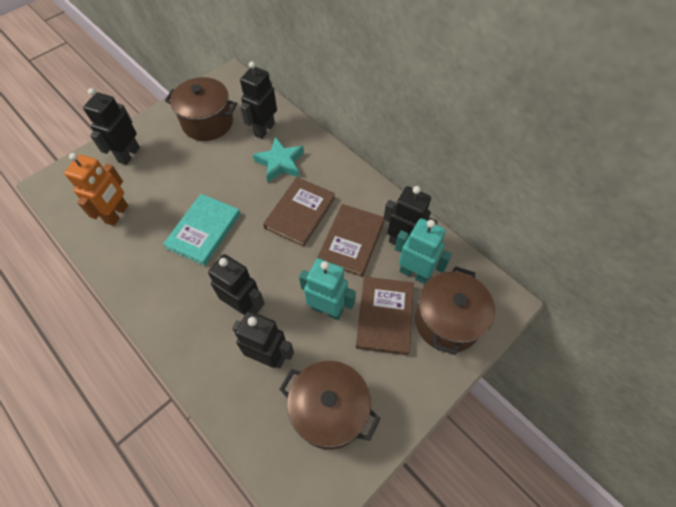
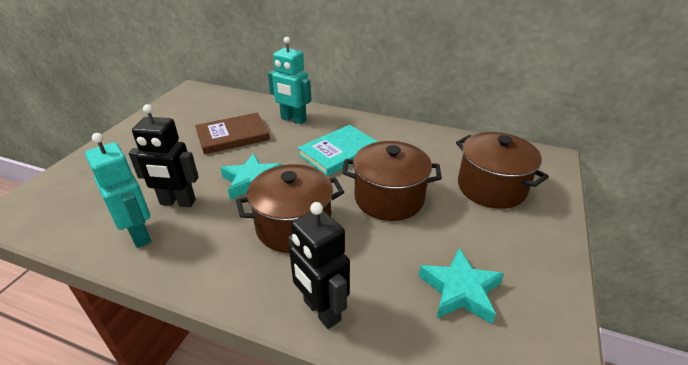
black robot: 5 -> 2
brown book: 3 -> 1
orange robot: 1 -> 0
turquoise star: 1 -> 2

